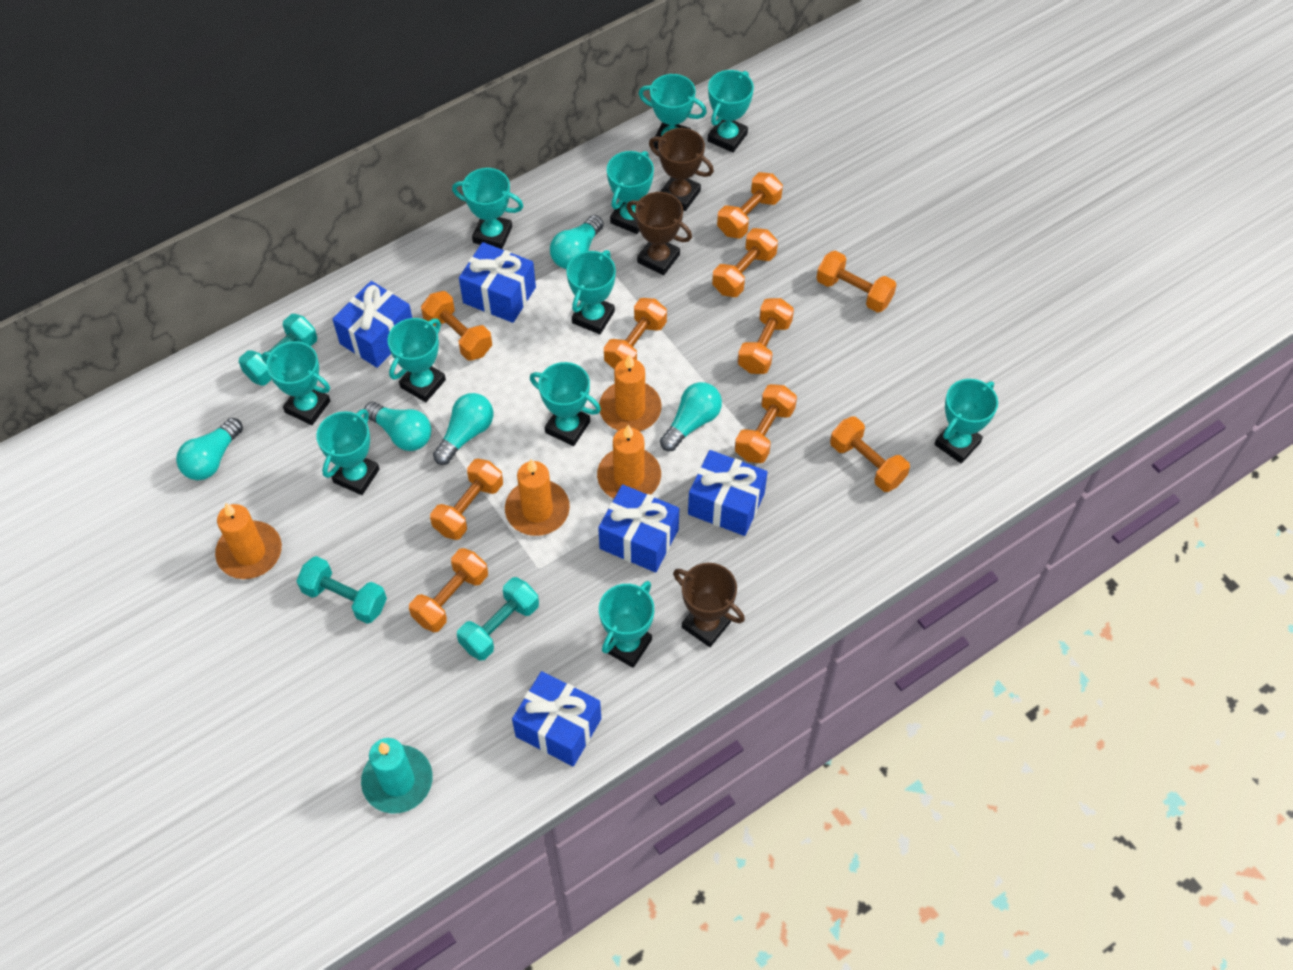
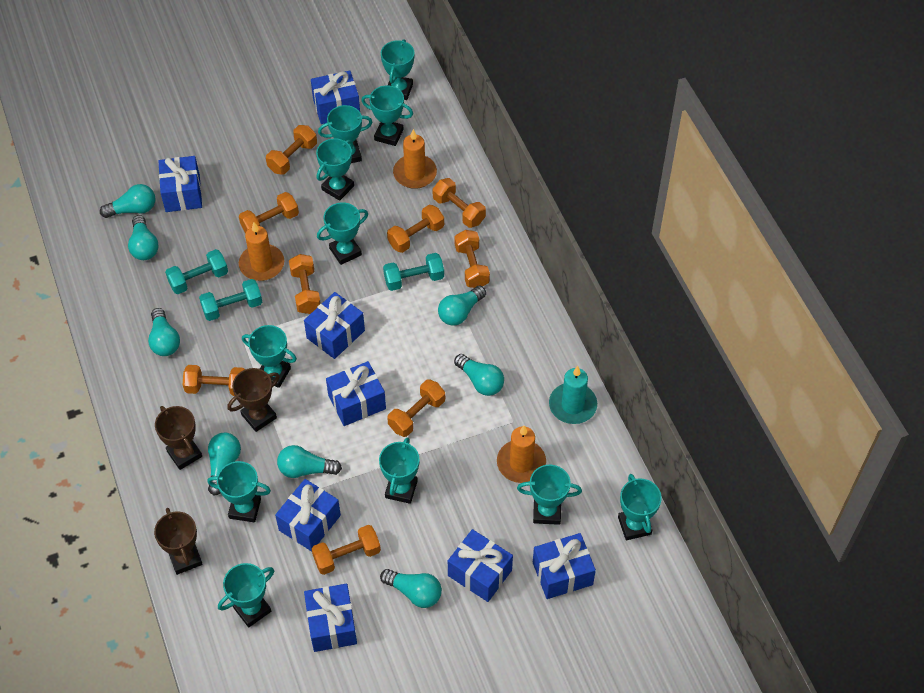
blue gift: 5 -> 8
orange candle: 4 -> 3
orange dumbbell: 10 -> 9
turquoise light bulb: 5 -> 8

